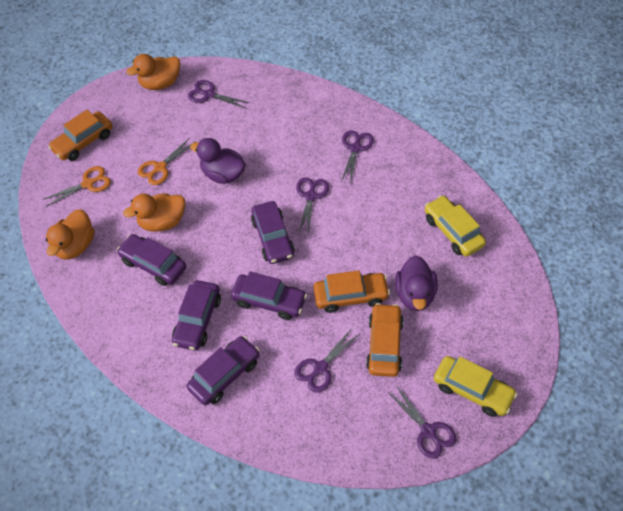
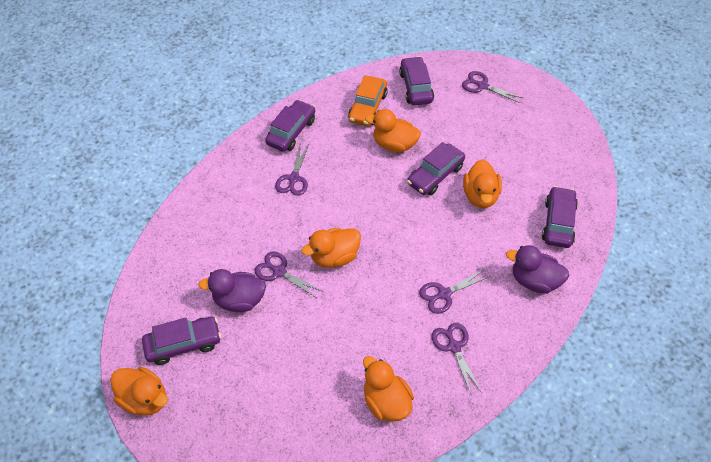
orange car: 3 -> 1
orange duck: 3 -> 5
orange scissors: 2 -> 0
yellow car: 2 -> 0

